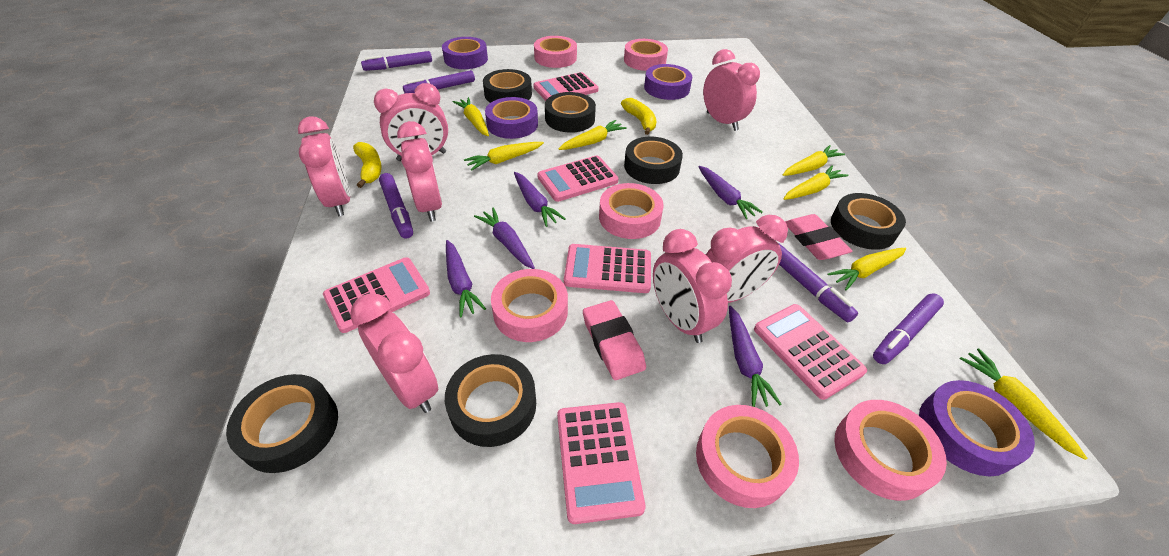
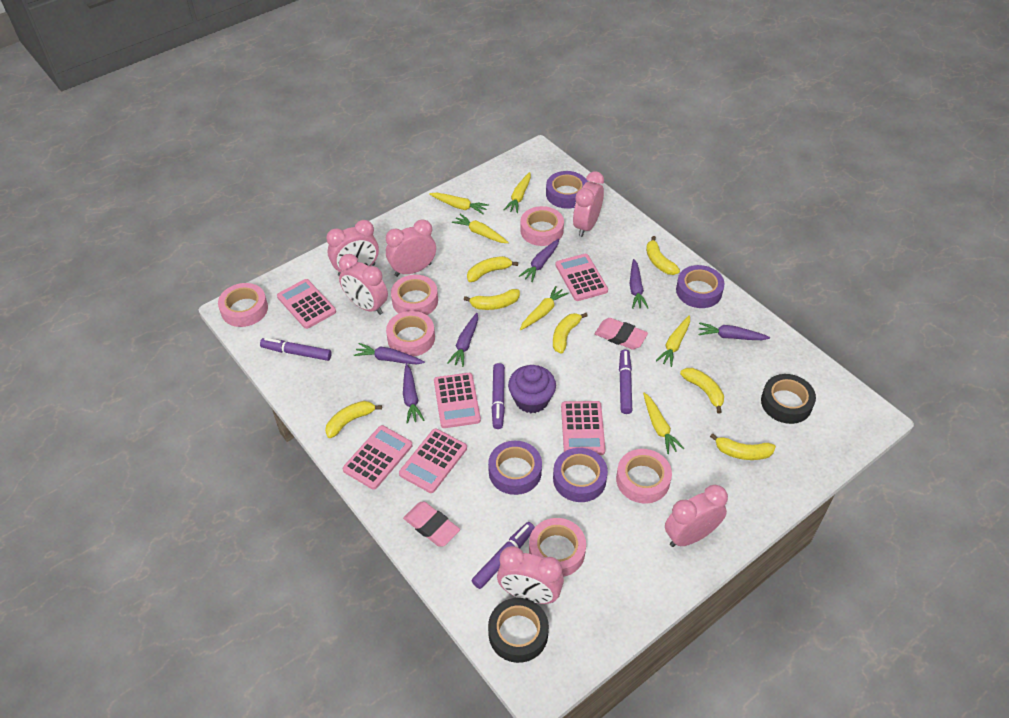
black tape: 6 -> 2
pink clock: 7 -> 6
purple carrot: 5 -> 6
purple cupcake: 0 -> 1
purple marker: 5 -> 4
yellow banana: 2 -> 7
yellow carrot: 7 -> 6

